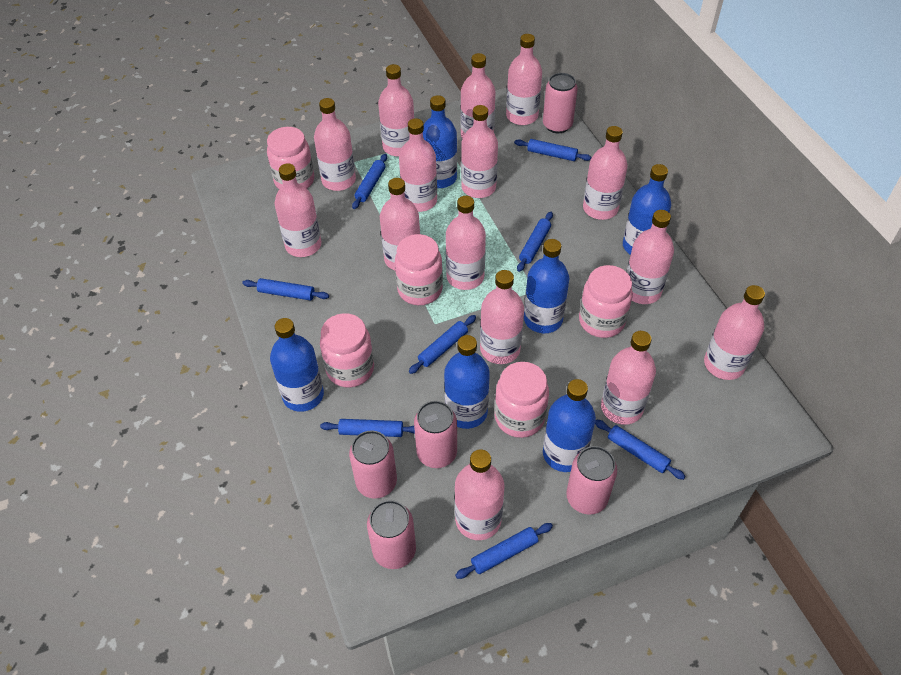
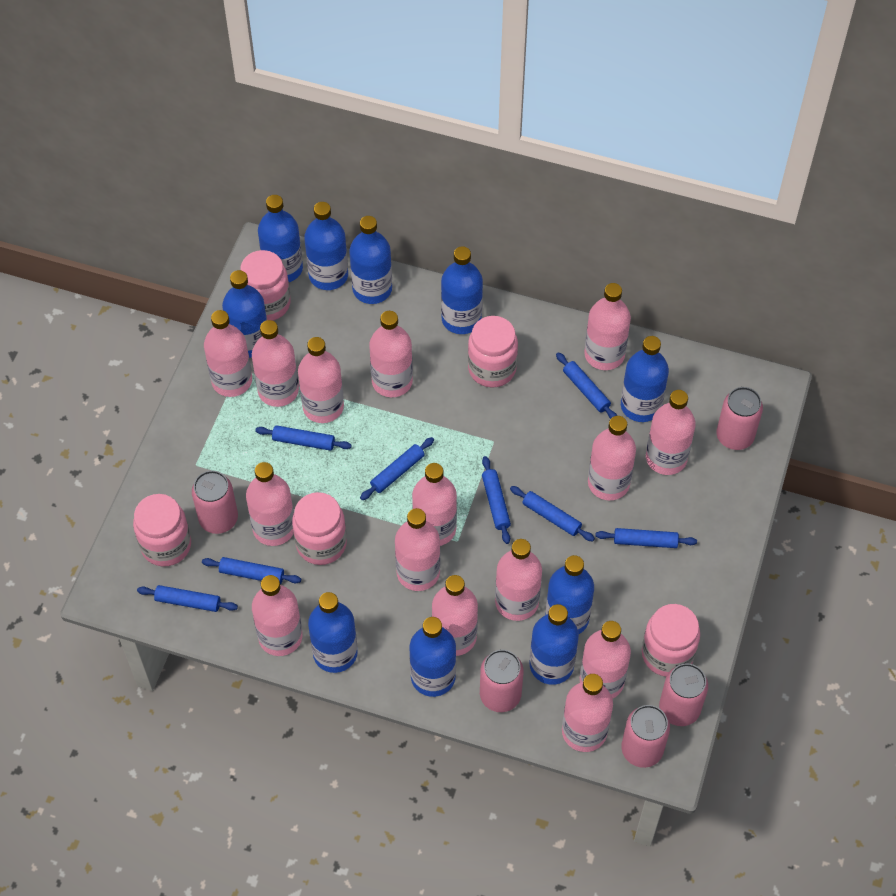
blue bottle: 6 -> 10

